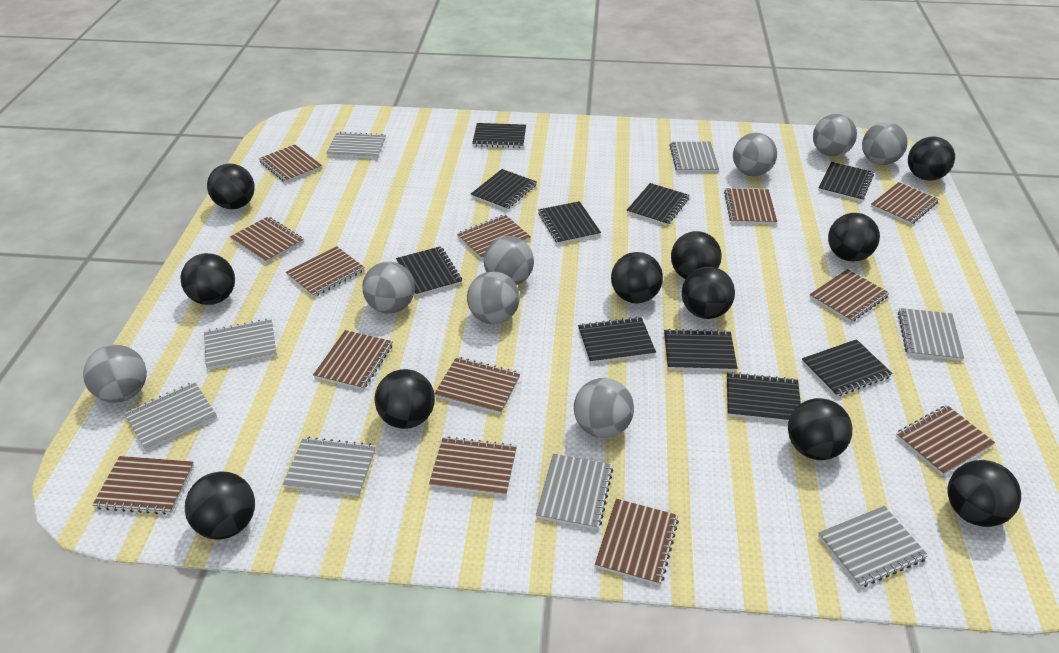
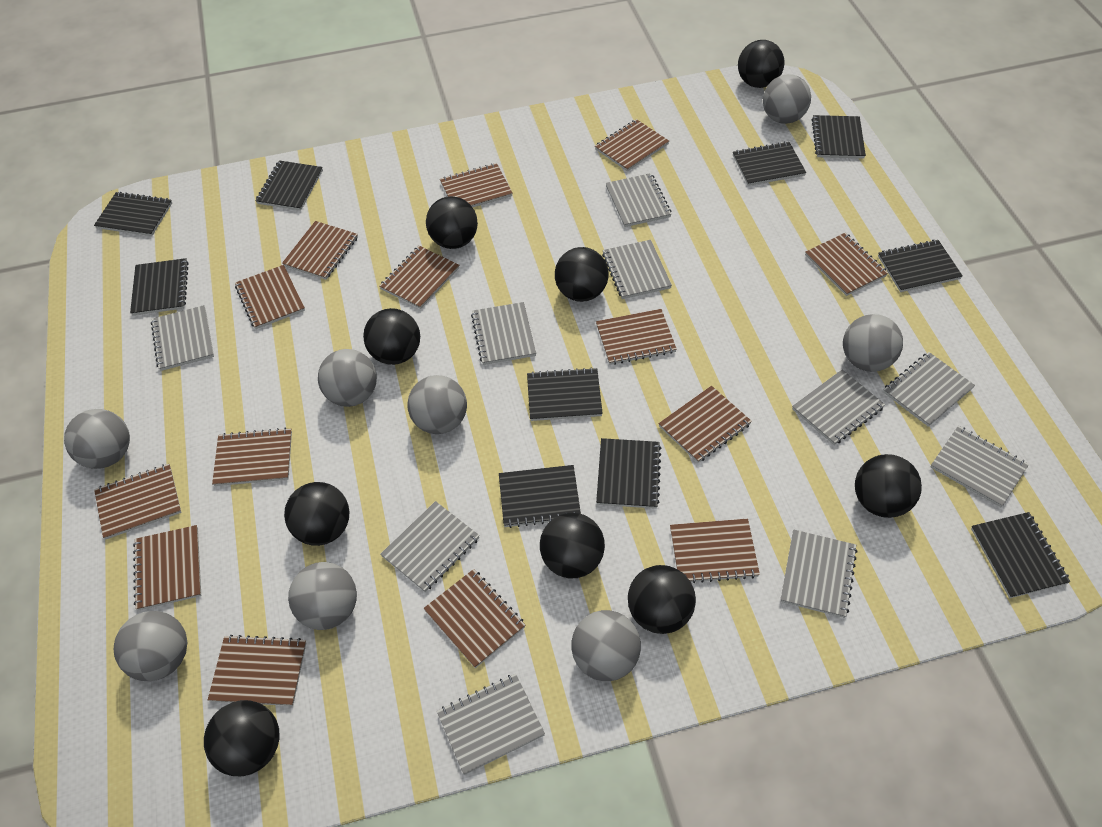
black ball: 11 -> 9
brown notebook: 13 -> 14
grey notebook: 8 -> 10

